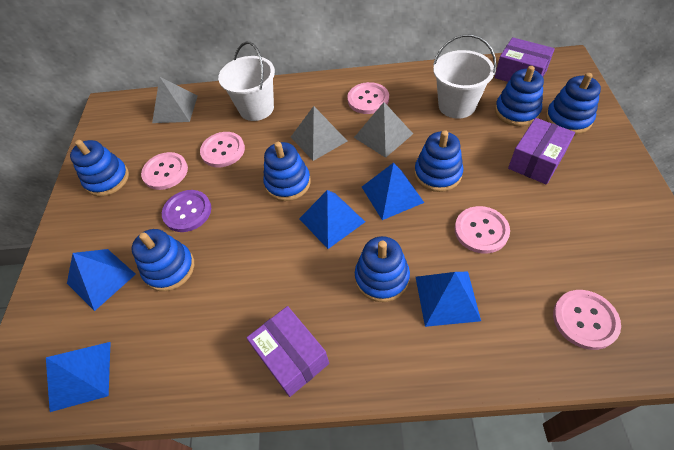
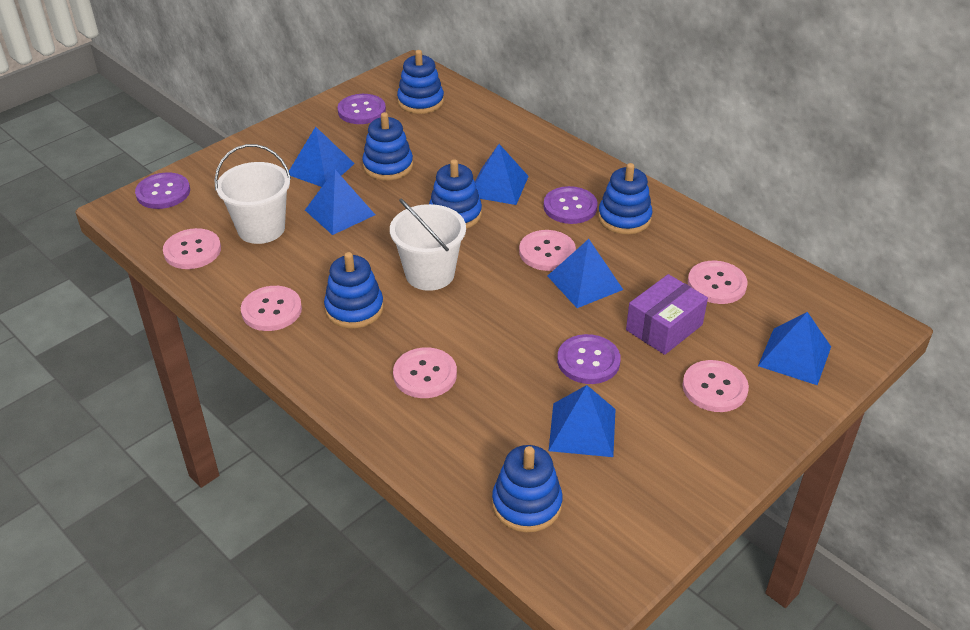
blue pyramid: 5 -> 6
blue stacking toy: 7 -> 6
grey pyramid: 3 -> 0
pink button: 5 -> 6
purple box: 3 -> 1
purple button: 1 -> 4

